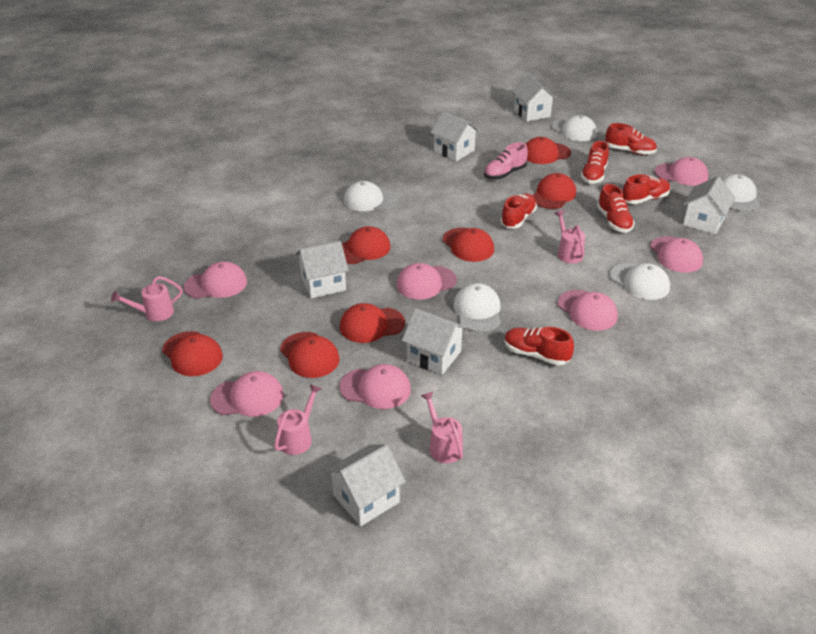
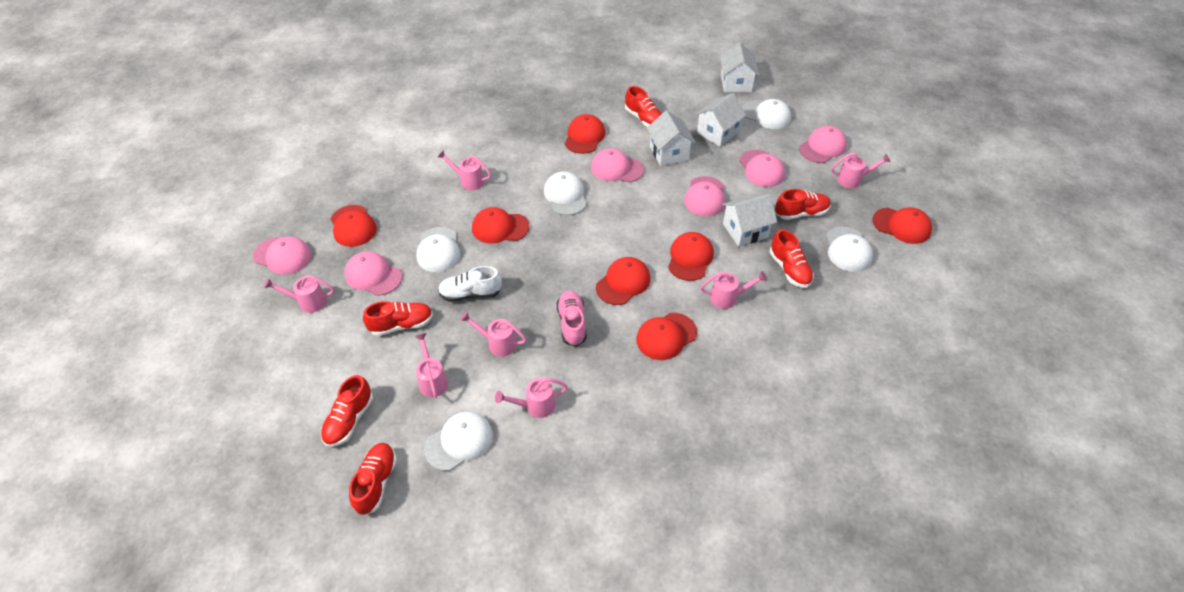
pink cap: 7 -> 6
pink watering can: 4 -> 7
white house: 6 -> 4
white shoe: 0 -> 1

